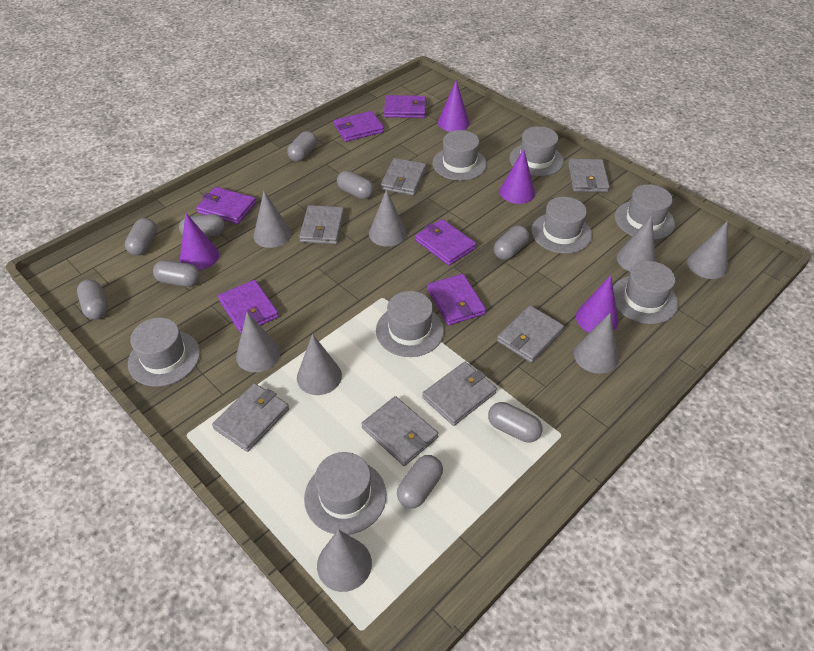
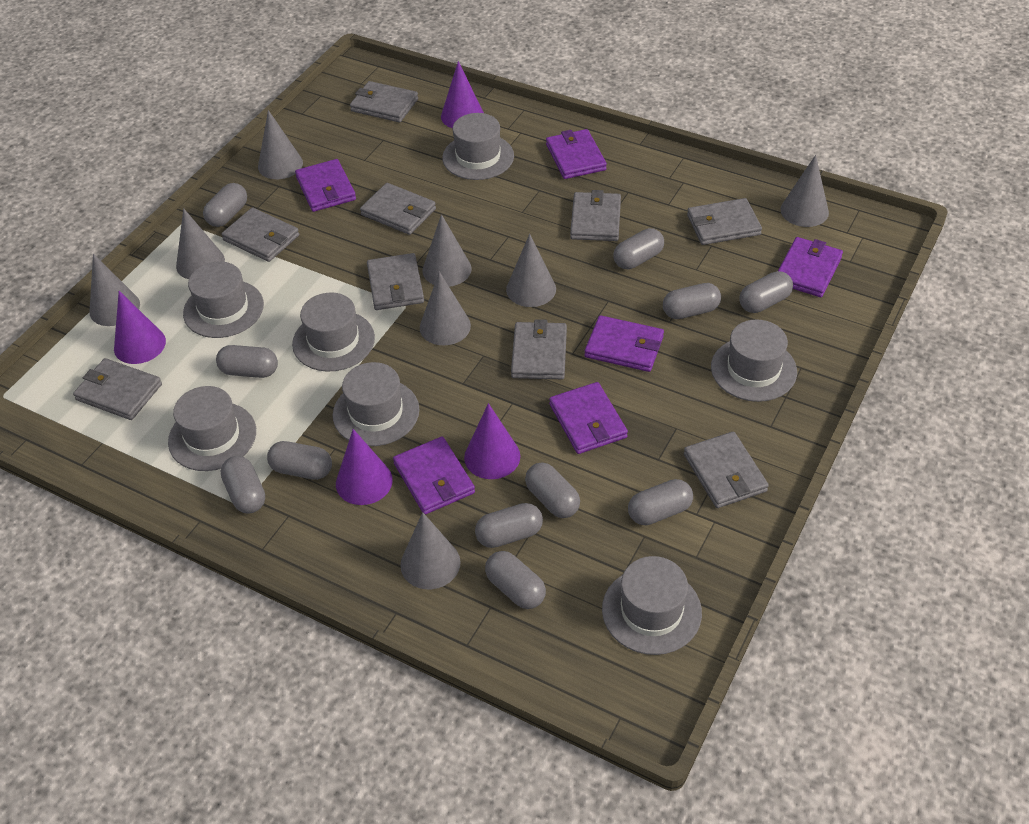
grey capsule: 9 -> 11
grey hat: 8 -> 7
grey wallet: 7 -> 9

